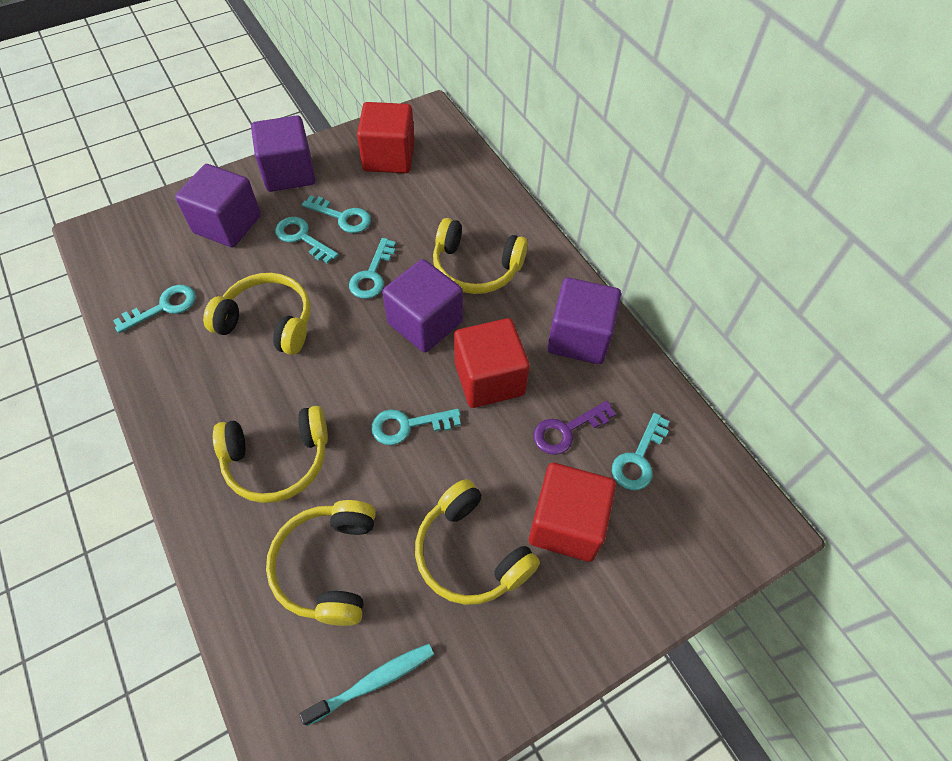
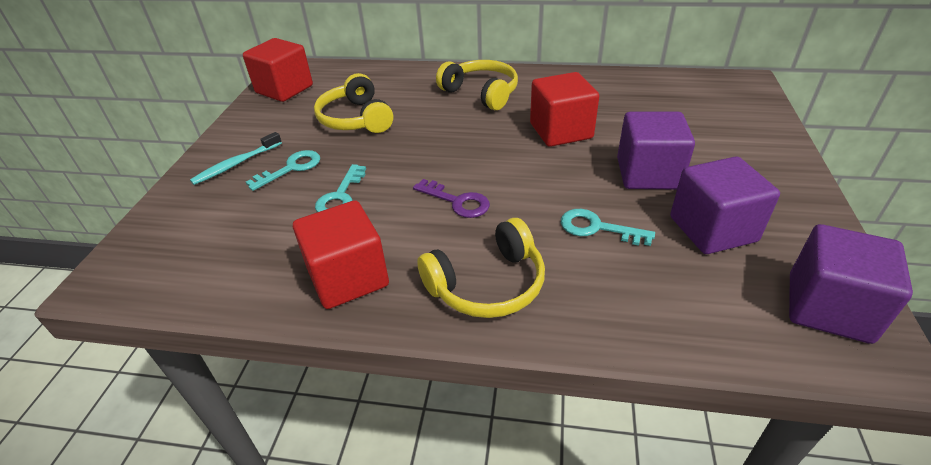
purple cube: 4 -> 3
turquoise key: 6 -> 3
yellow headphones: 5 -> 3

